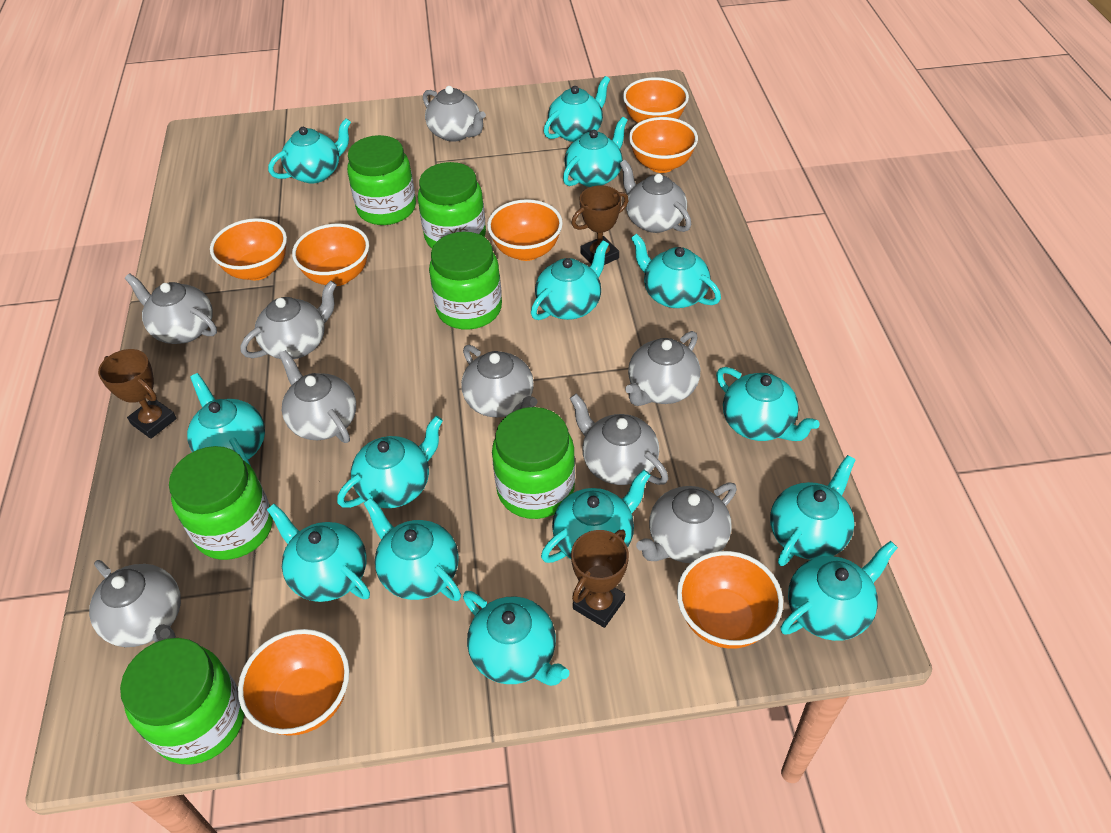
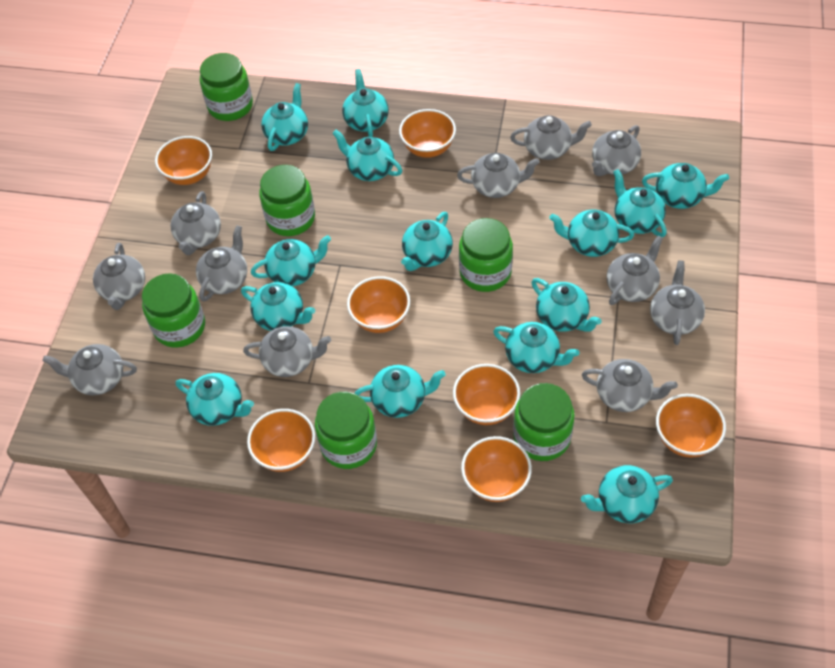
brown trophy: 3 -> 0
grey teapot: 10 -> 11

